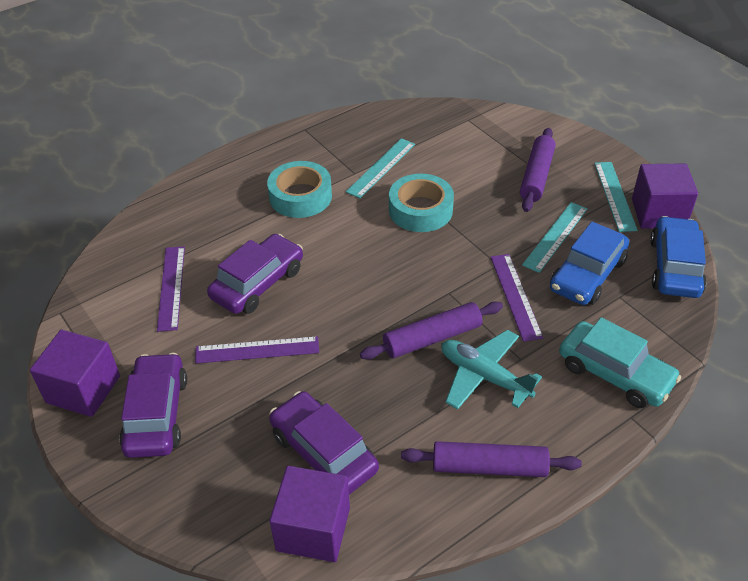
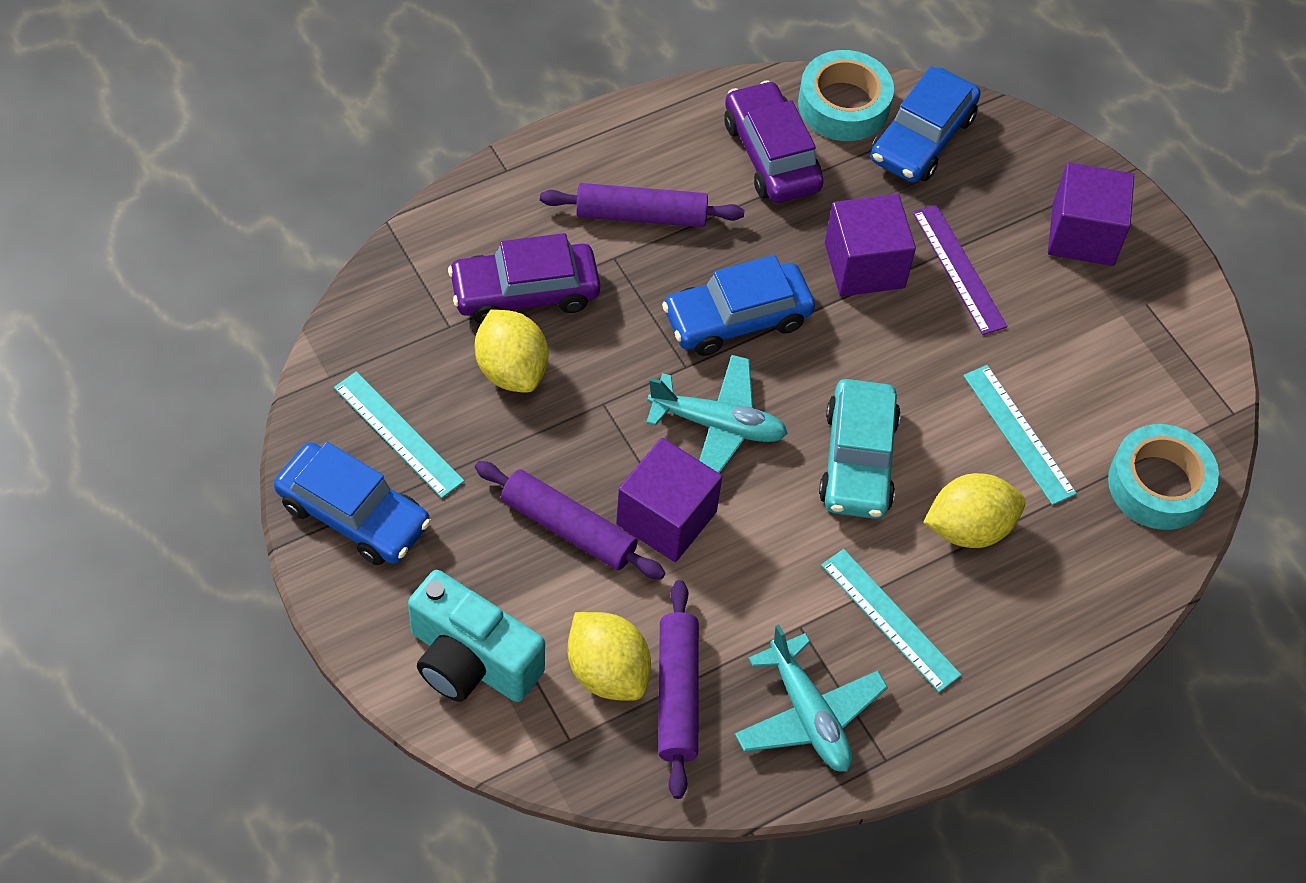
blue car: 2 -> 3
purple car: 3 -> 2
purple ruler: 3 -> 1
turquoise camera: 0 -> 1
turquoise plane: 1 -> 2
yellow lemon: 0 -> 3

